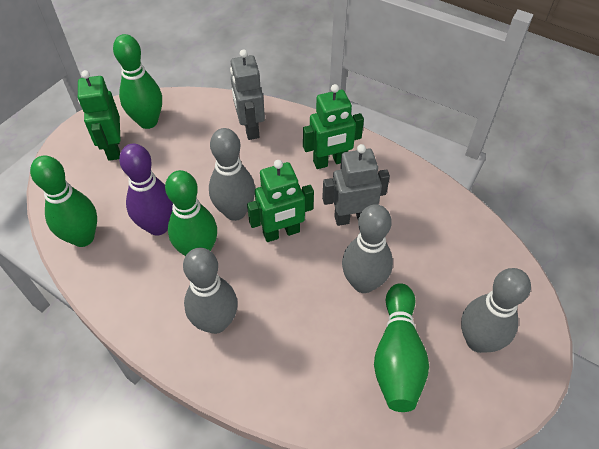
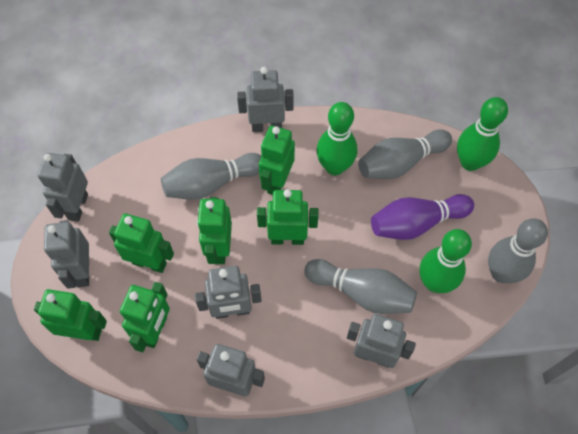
green bowling pin: 4 -> 3
green robot: 3 -> 6
grey robot: 2 -> 6

